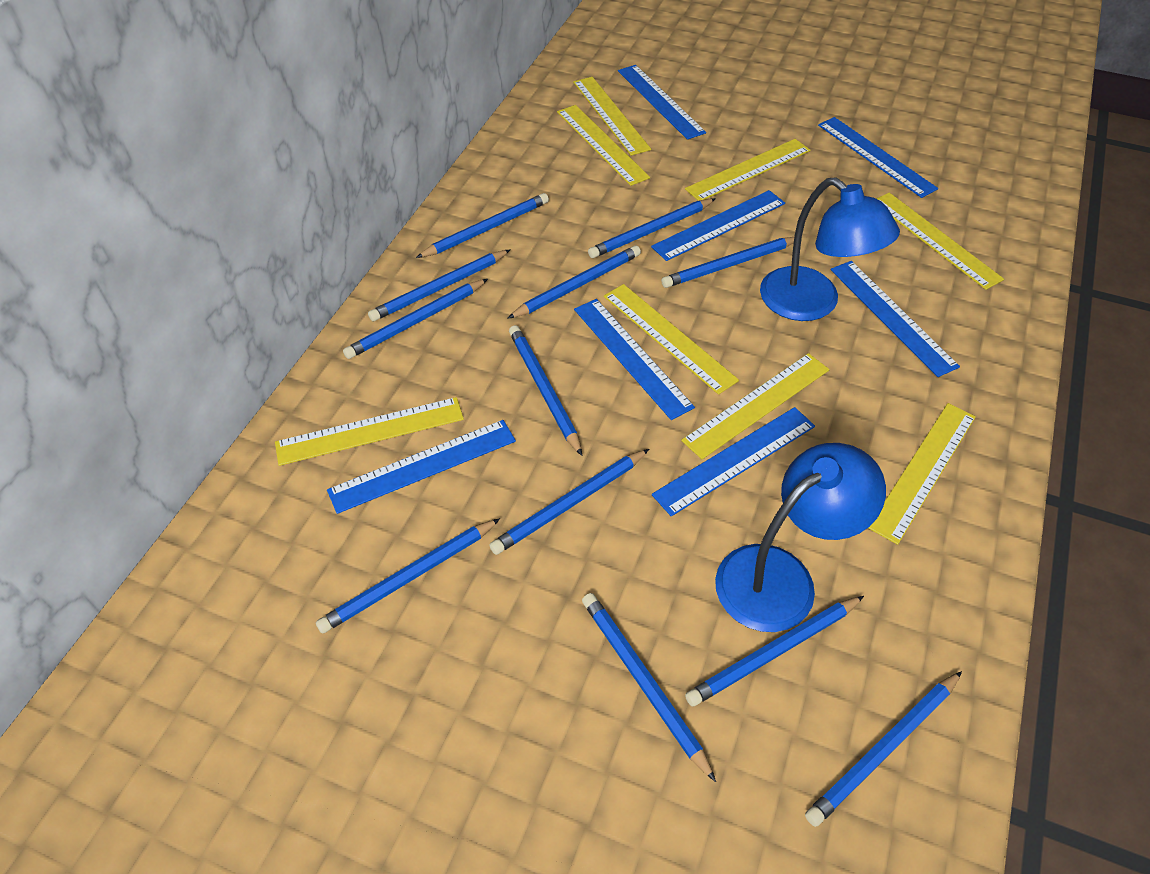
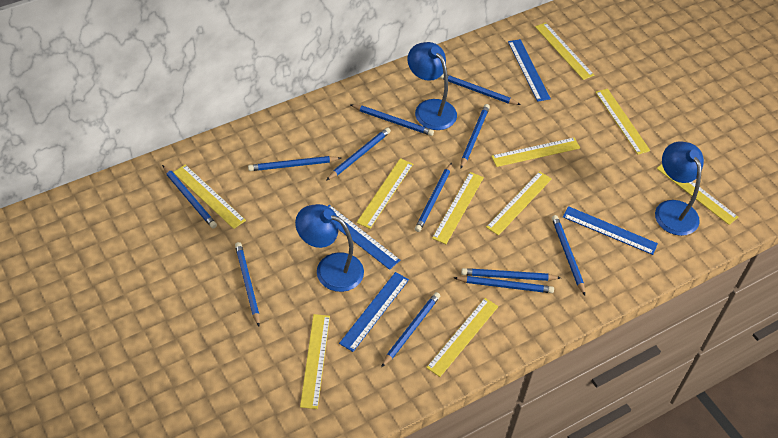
blue lamp: 2 -> 3
blue ruler: 7 -> 4
yellow ruler: 8 -> 10

